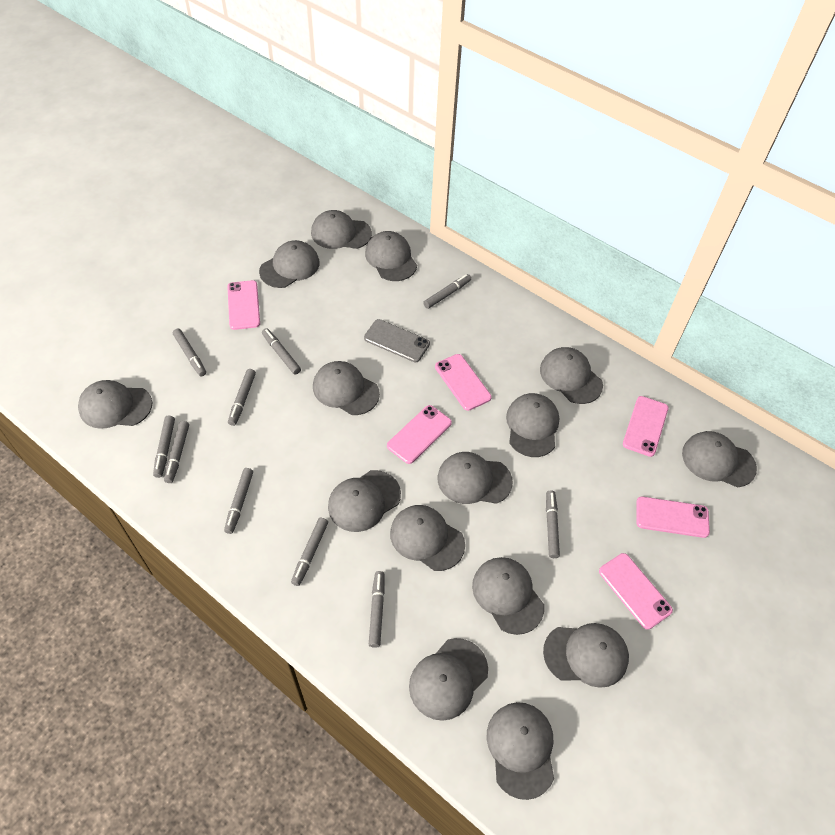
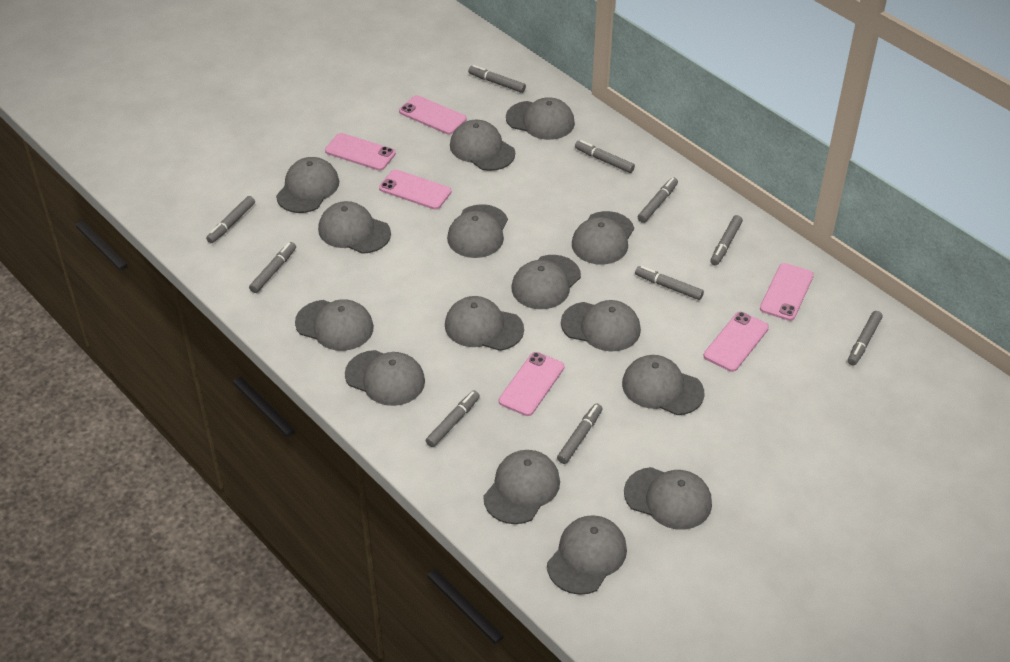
grey phone: 1 -> 0

